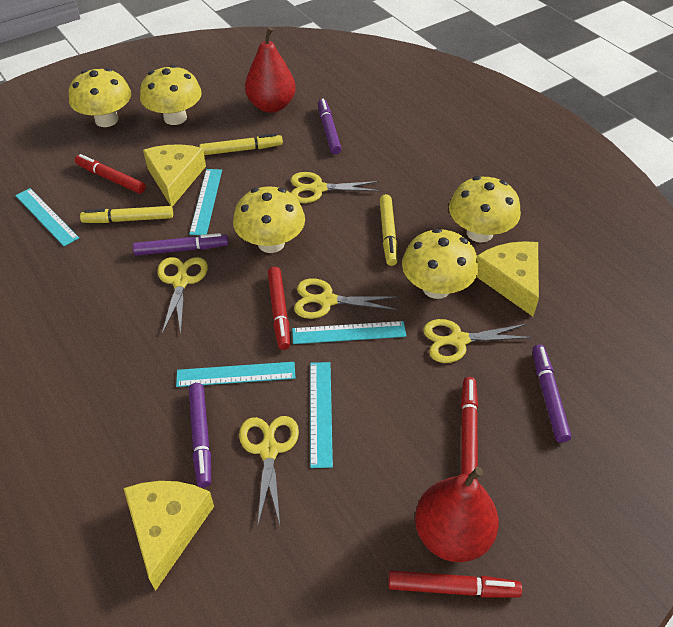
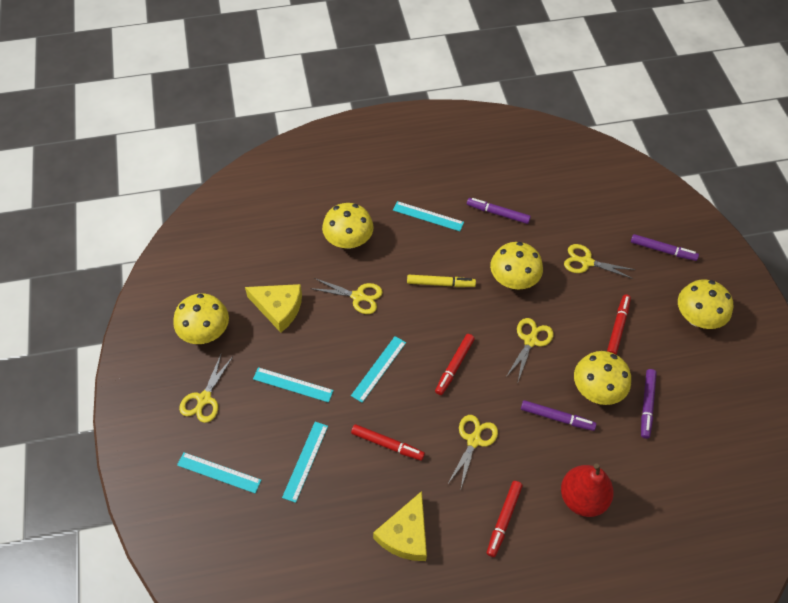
red pear: 2 -> 1
yellow cheese: 3 -> 2
yellow marker: 3 -> 1

